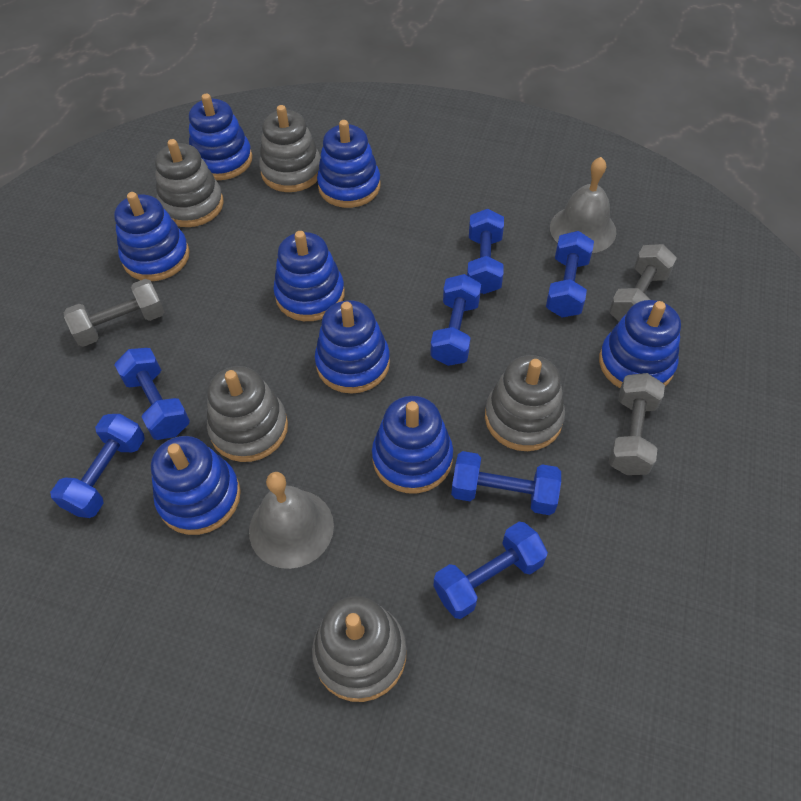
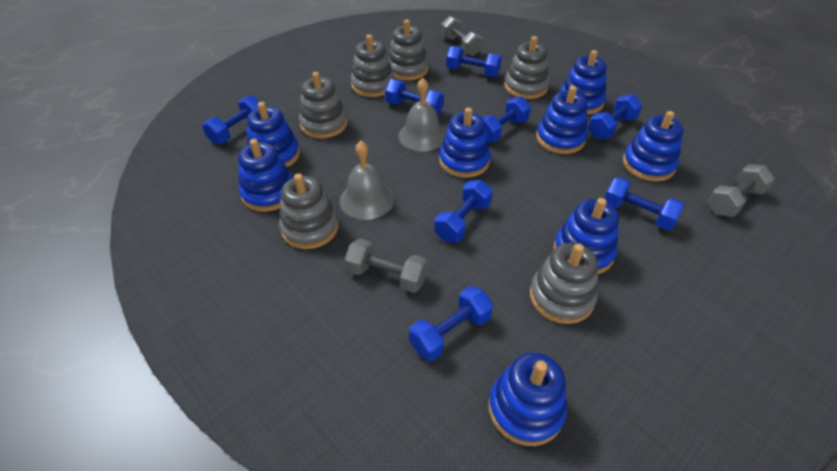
blue dumbbell: 7 -> 8
grey stacking toy: 5 -> 6

